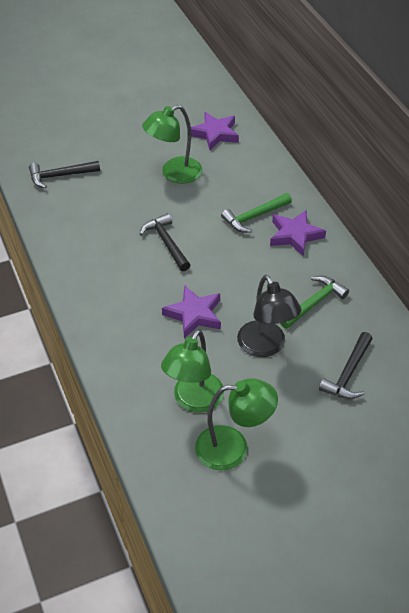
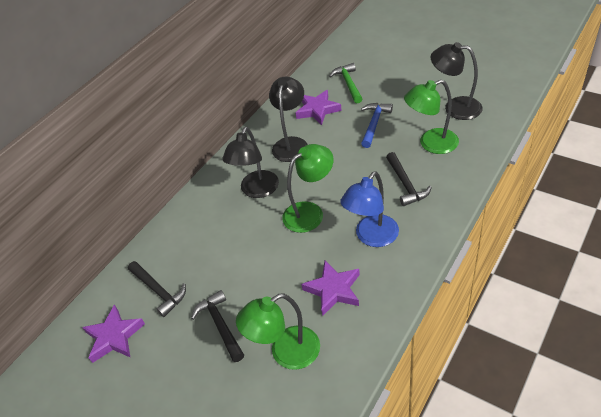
black lamp: 1 -> 3
blue hammer: 0 -> 1
blue lamp: 0 -> 1
green hammer: 2 -> 1

